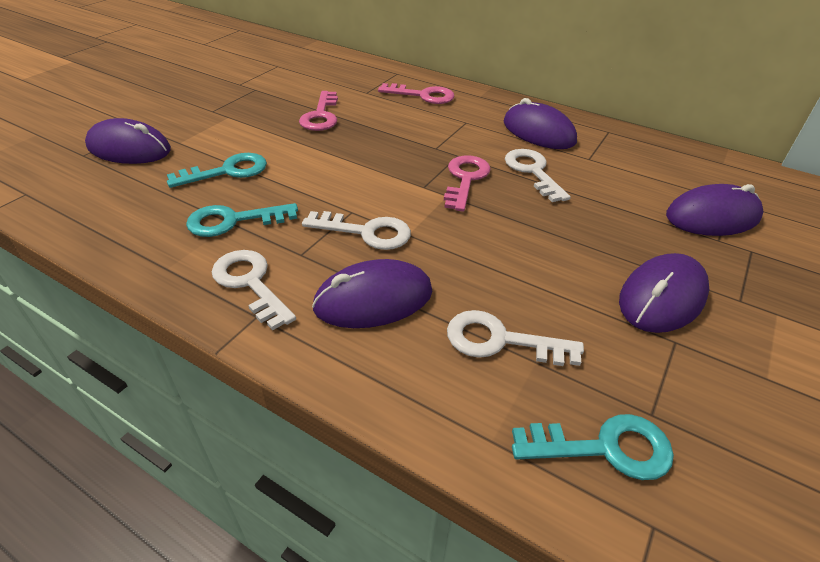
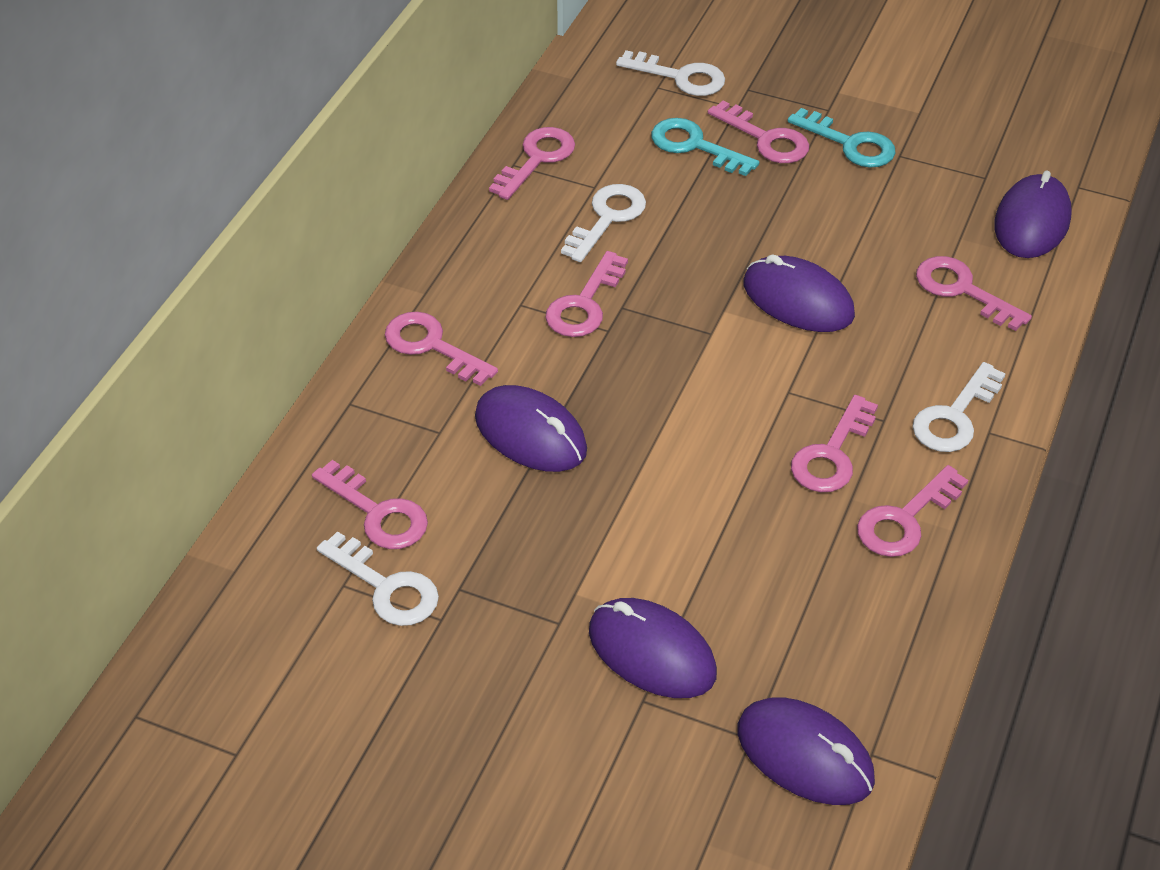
pink key: 3 -> 8
turquoise key: 3 -> 2

